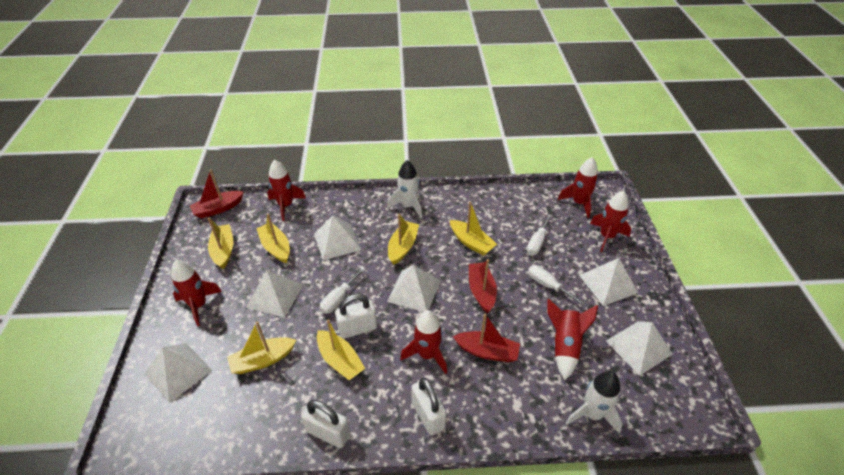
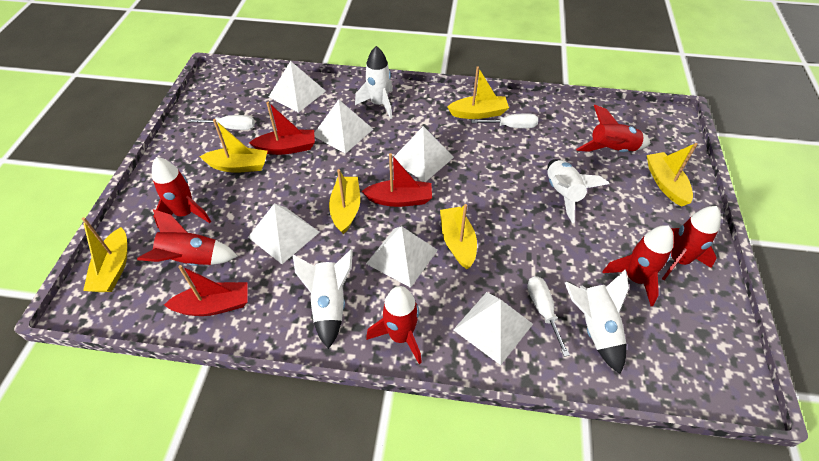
white padlock: 3 -> 0
white rocket: 2 -> 4

